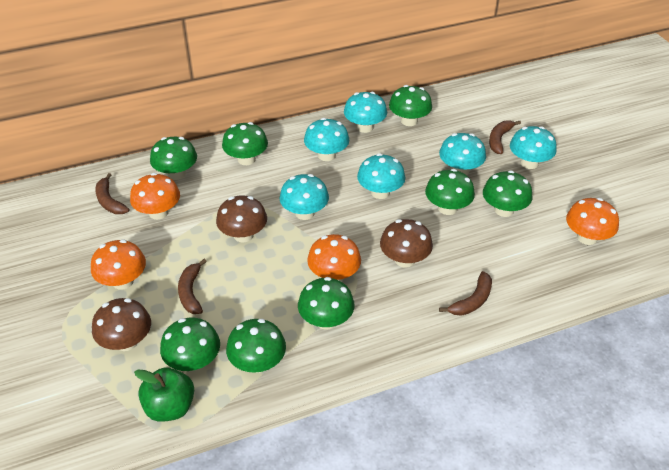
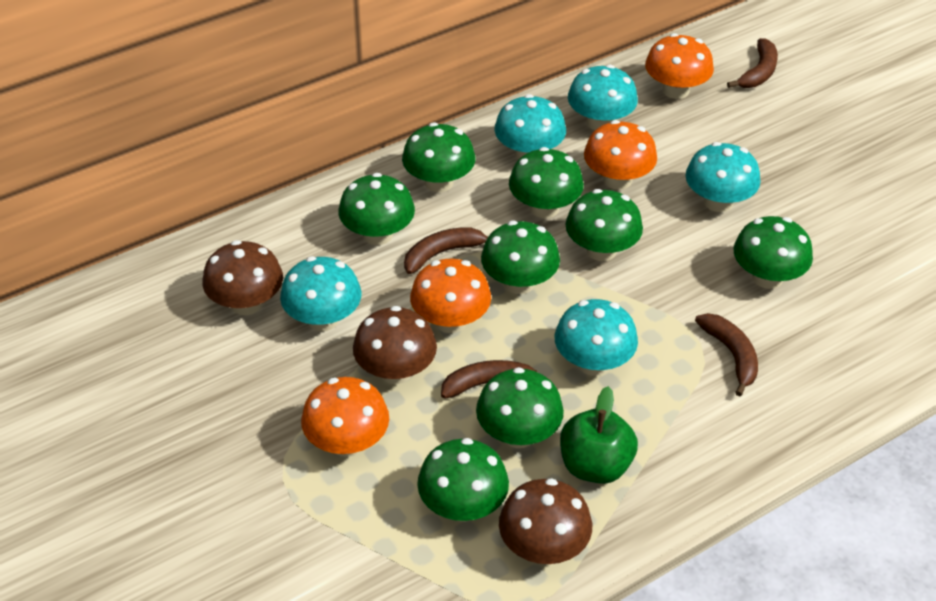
turquoise mushroom: 6 -> 5

